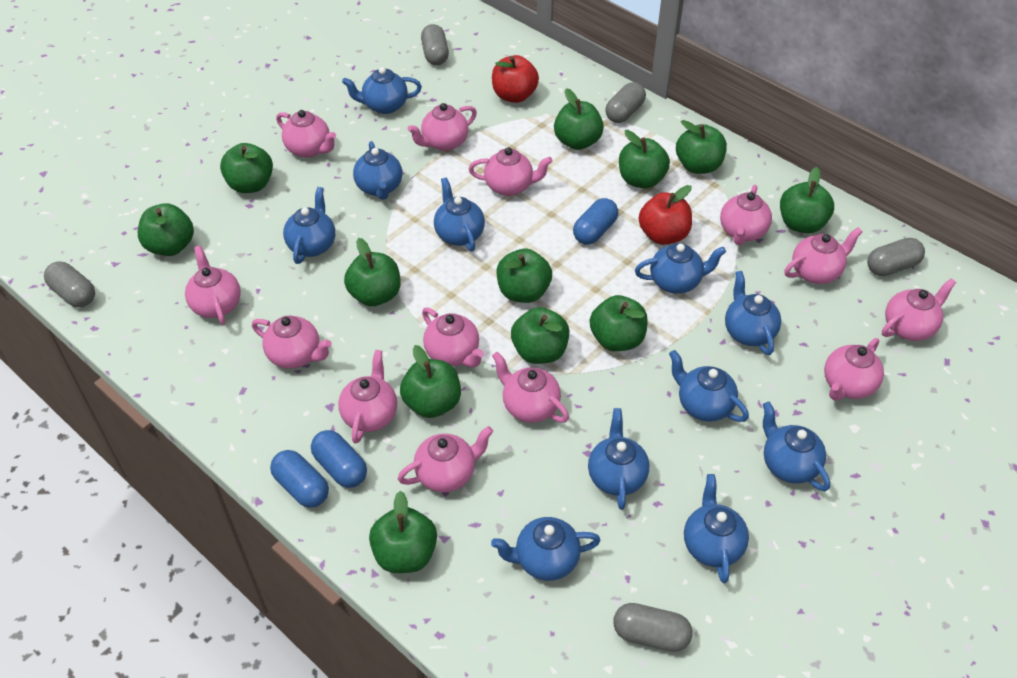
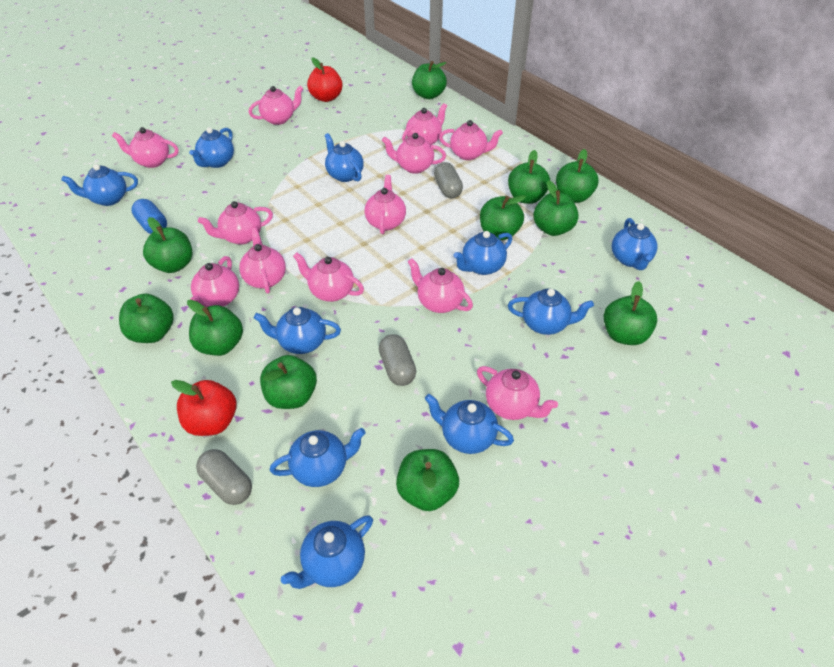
blue capsule: 3 -> 1
blue teapot: 11 -> 10
green apple: 12 -> 11
grey capsule: 5 -> 3
pink teapot: 13 -> 12

